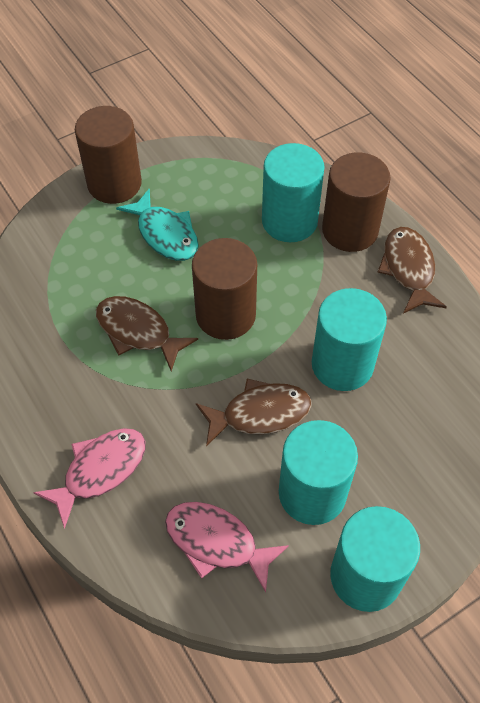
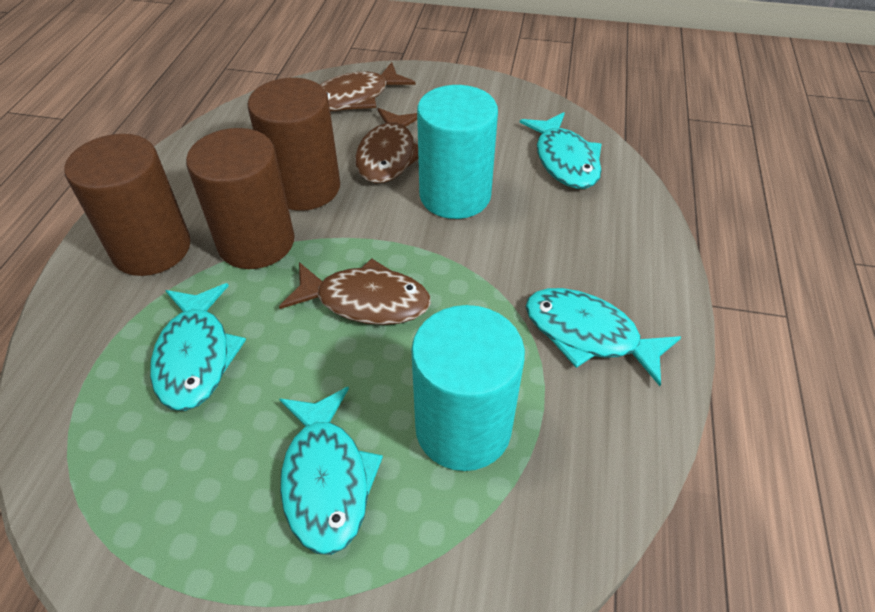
pink fish: 2 -> 0
turquoise cylinder: 4 -> 2
turquoise fish: 1 -> 4

